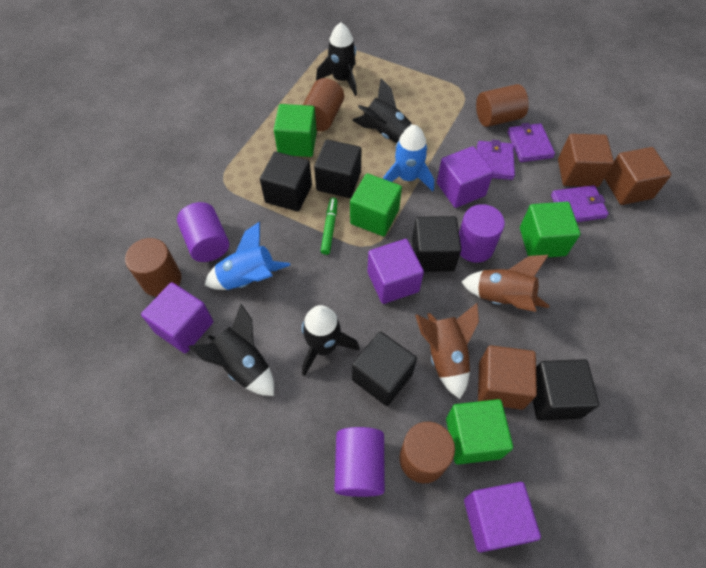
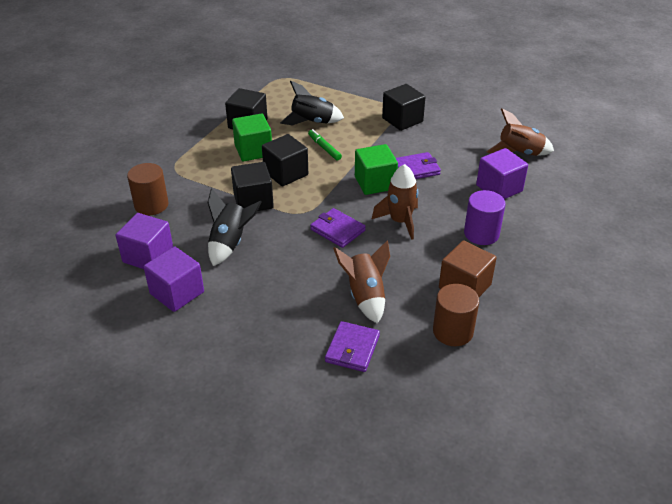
black cube: 5 -> 4
black rocket: 4 -> 2
blue rocket: 2 -> 0
brown cube: 3 -> 1
brown cylinder: 4 -> 2
brown rocket: 2 -> 3
green cube: 4 -> 2
purple cube: 4 -> 3
purple cylinder: 3 -> 1

